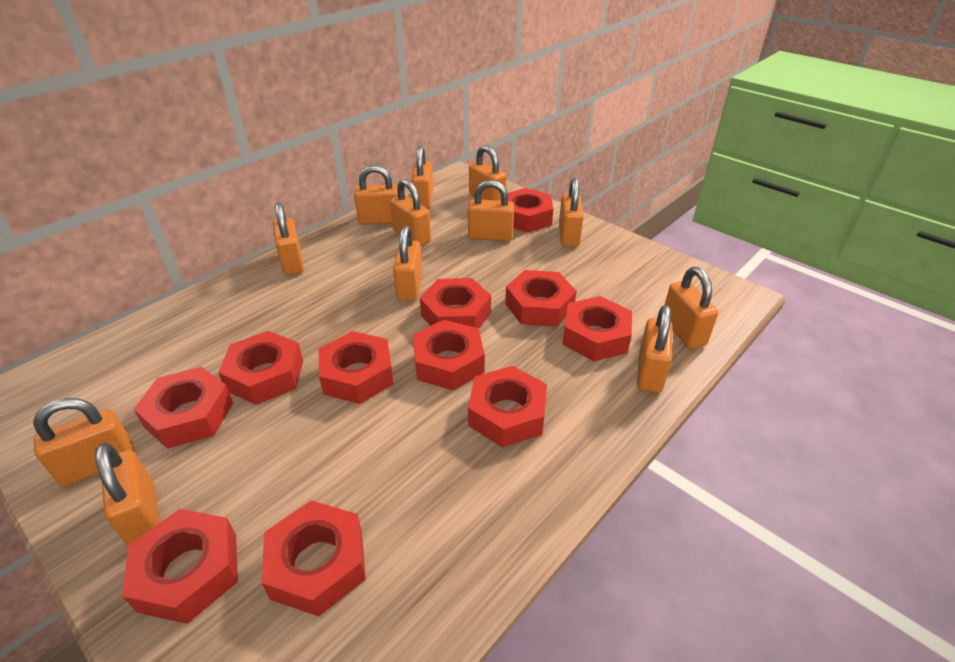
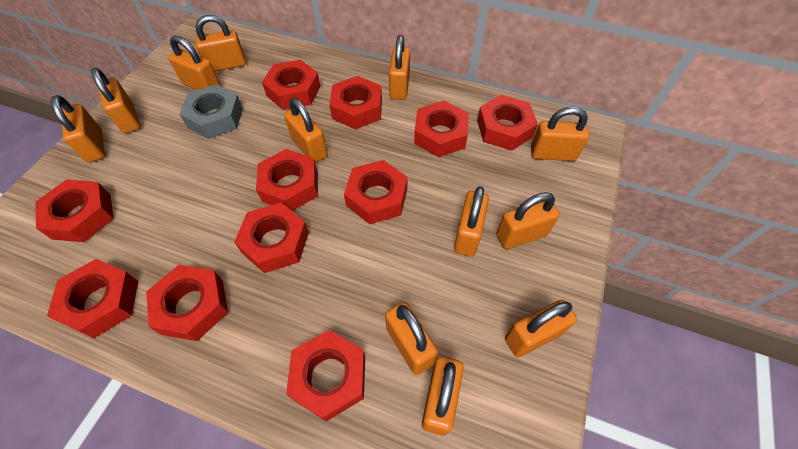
grey nut: 0 -> 1

